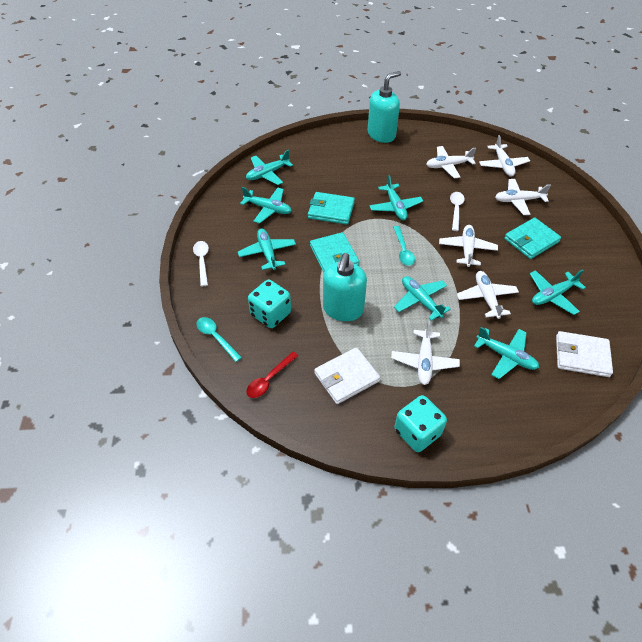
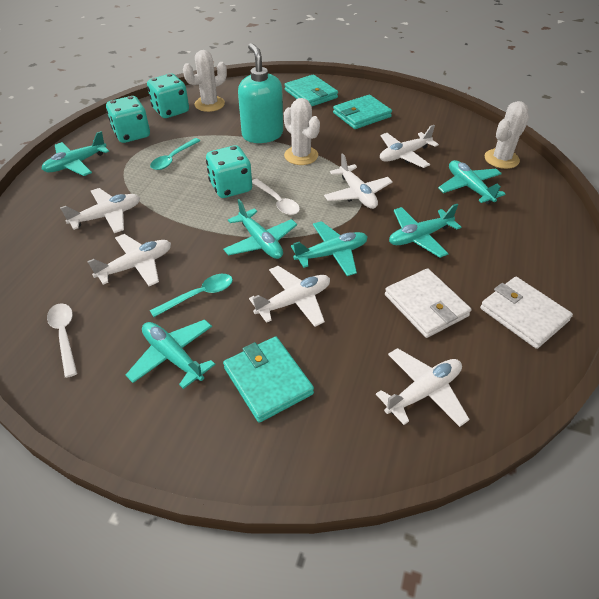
red spoon: 1 -> 0
turquoise dice: 2 -> 3
turquoise plane: 7 -> 6
turquoise soap dispenser: 2 -> 1
white cactus: 0 -> 3

